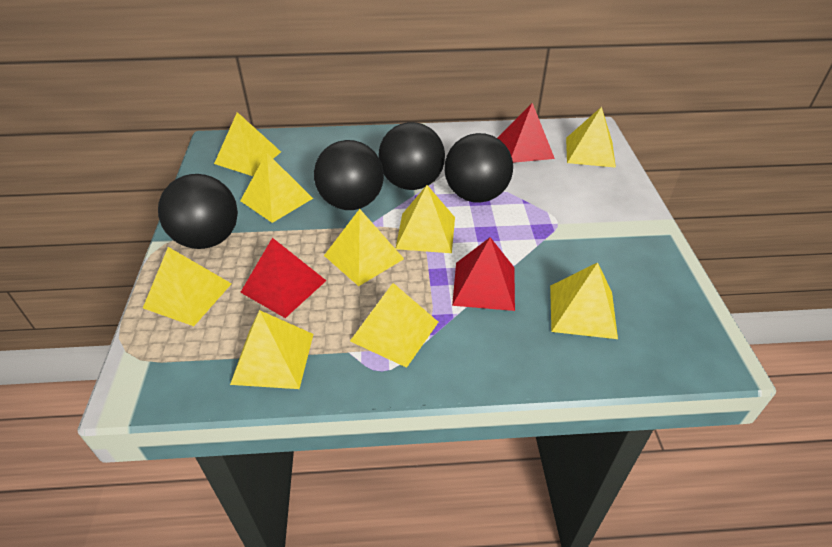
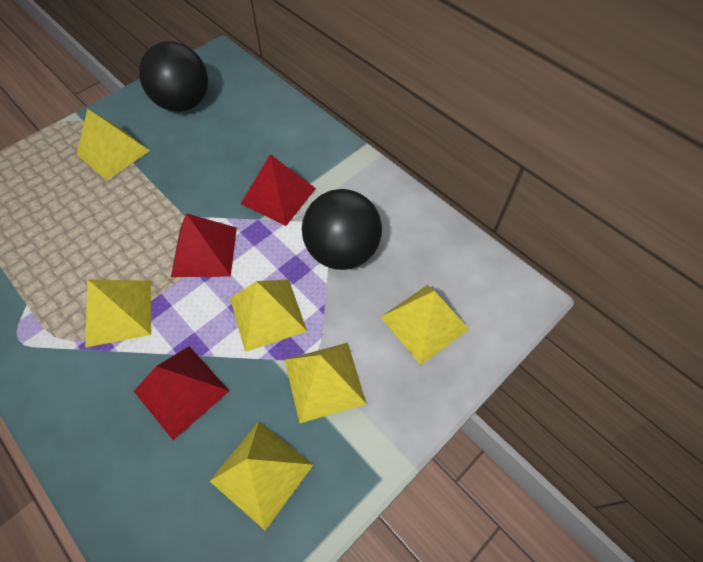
black ball: 4 -> 2
yellow pyramid: 9 -> 6

